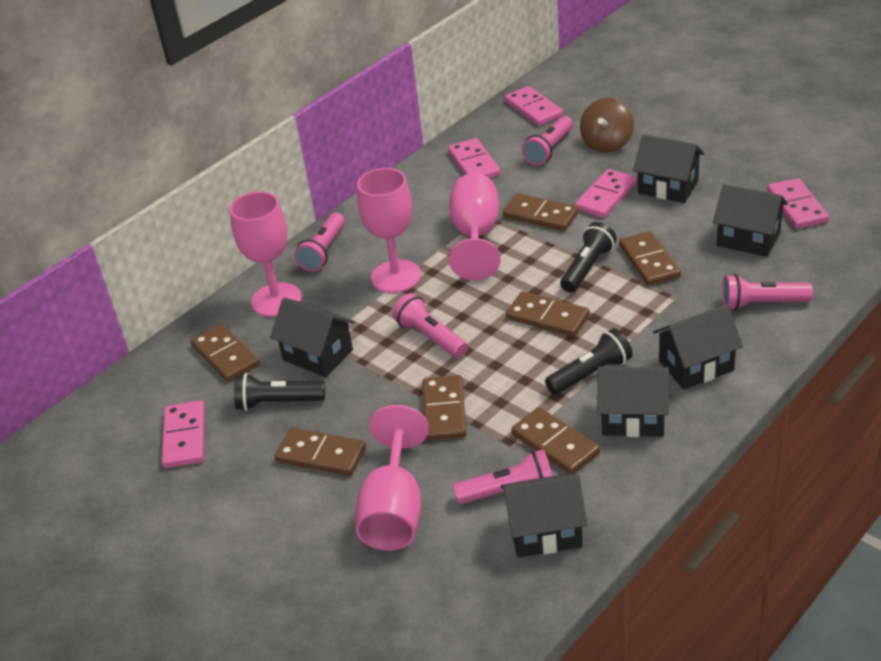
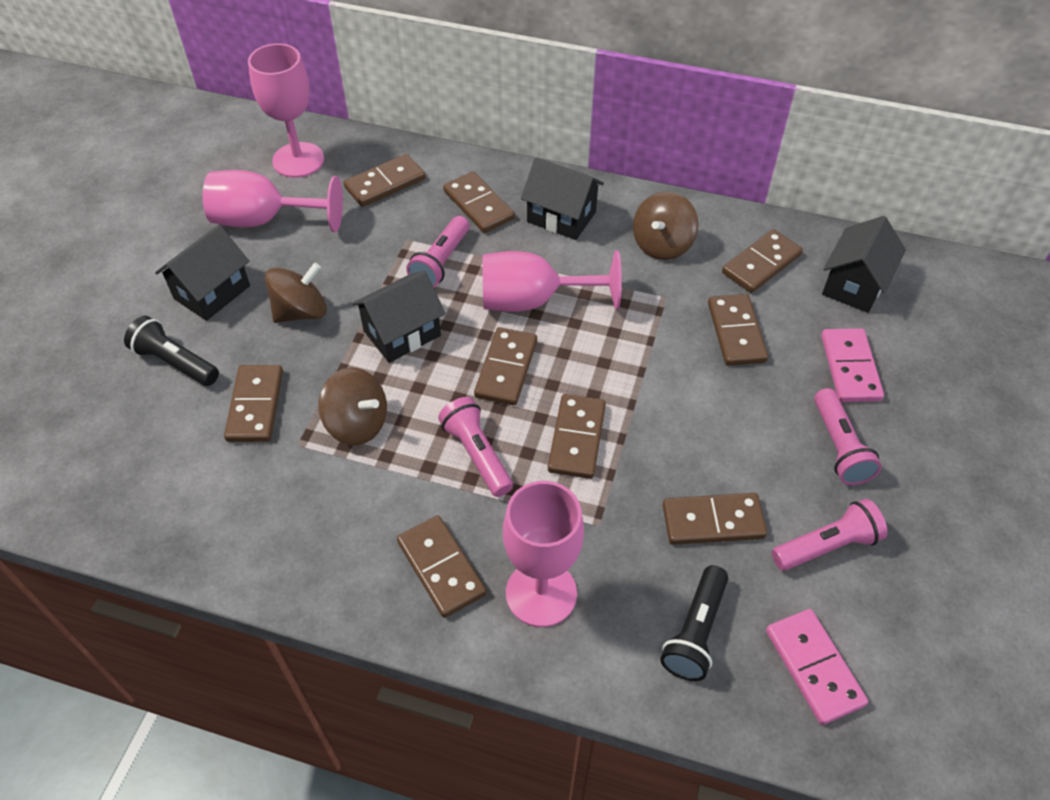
black flashlight: 3 -> 2
black house: 6 -> 4
brown domino: 7 -> 9
brown spinning top: 1 -> 3
pink domino: 5 -> 2
pink flashlight: 5 -> 4

